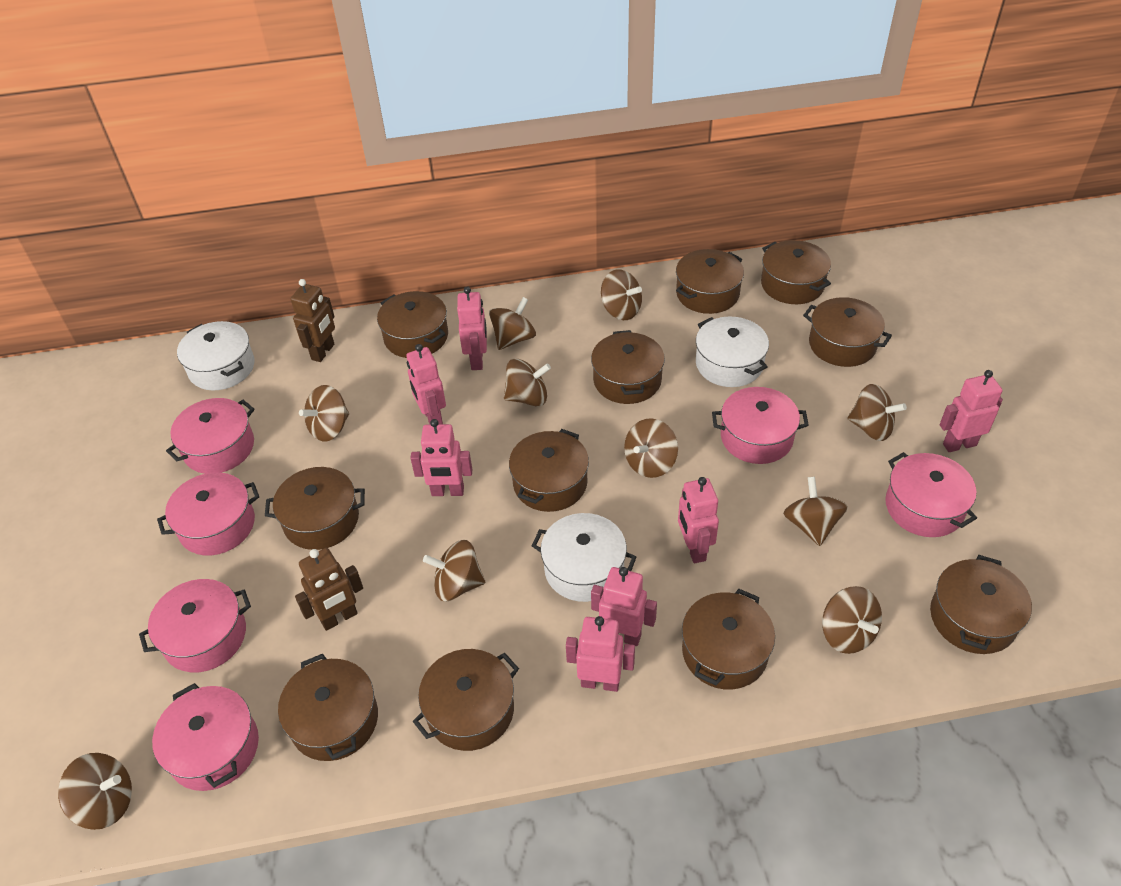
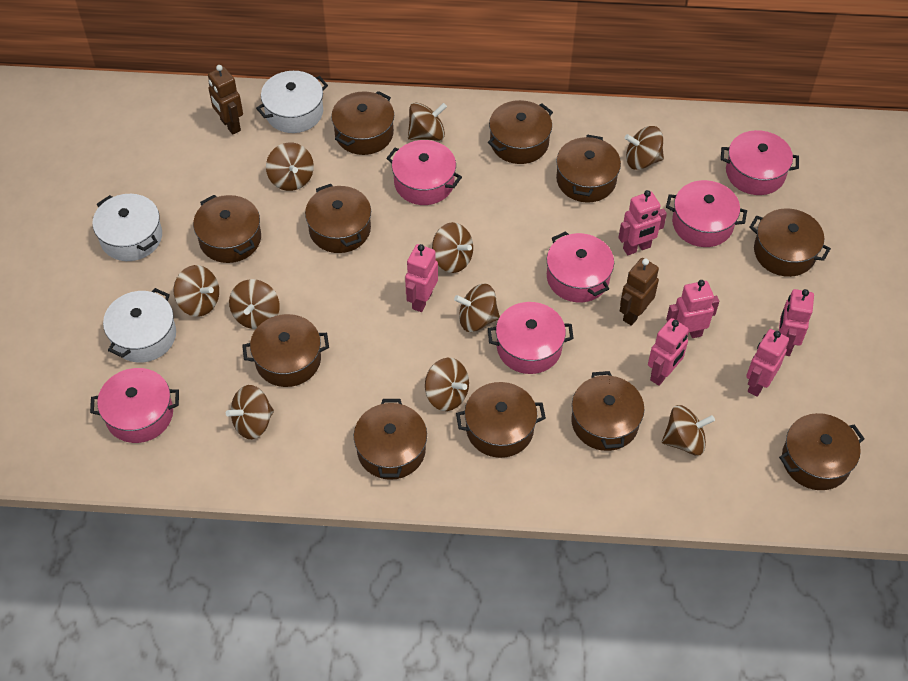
pink robot: 7 -> 6

